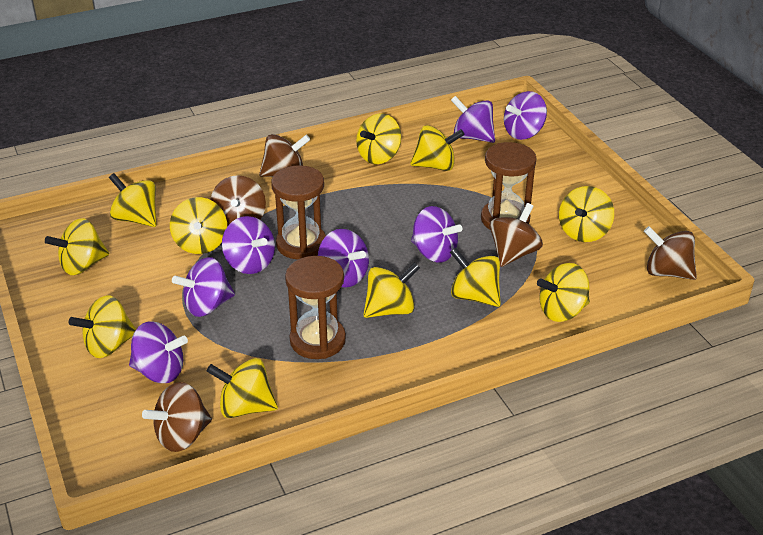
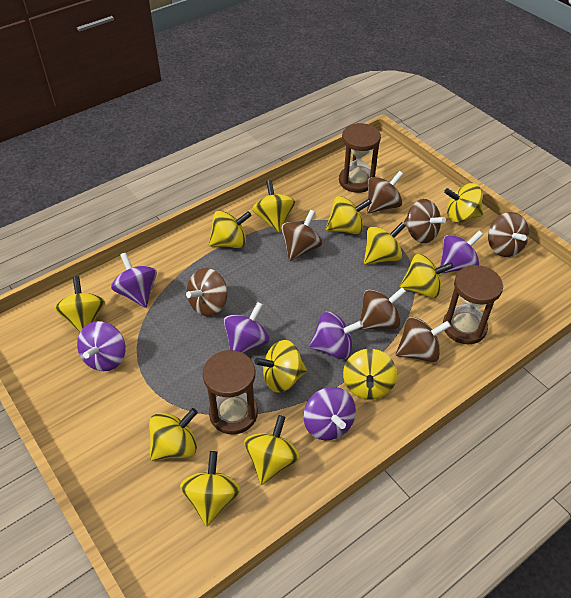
brown spinning top: 5 -> 7
purple spinning top: 7 -> 6
yellow spinning top: 11 -> 12

